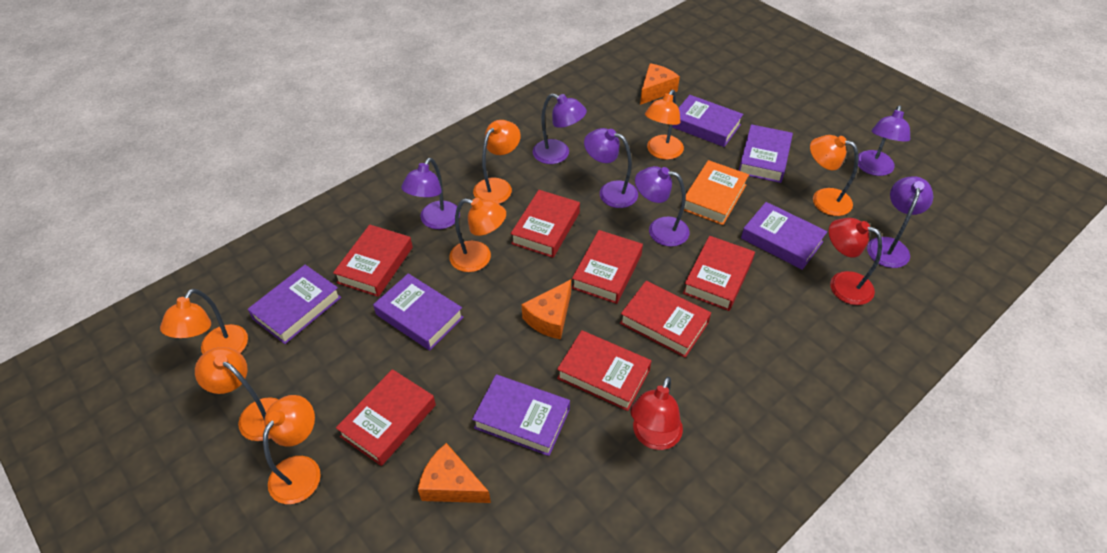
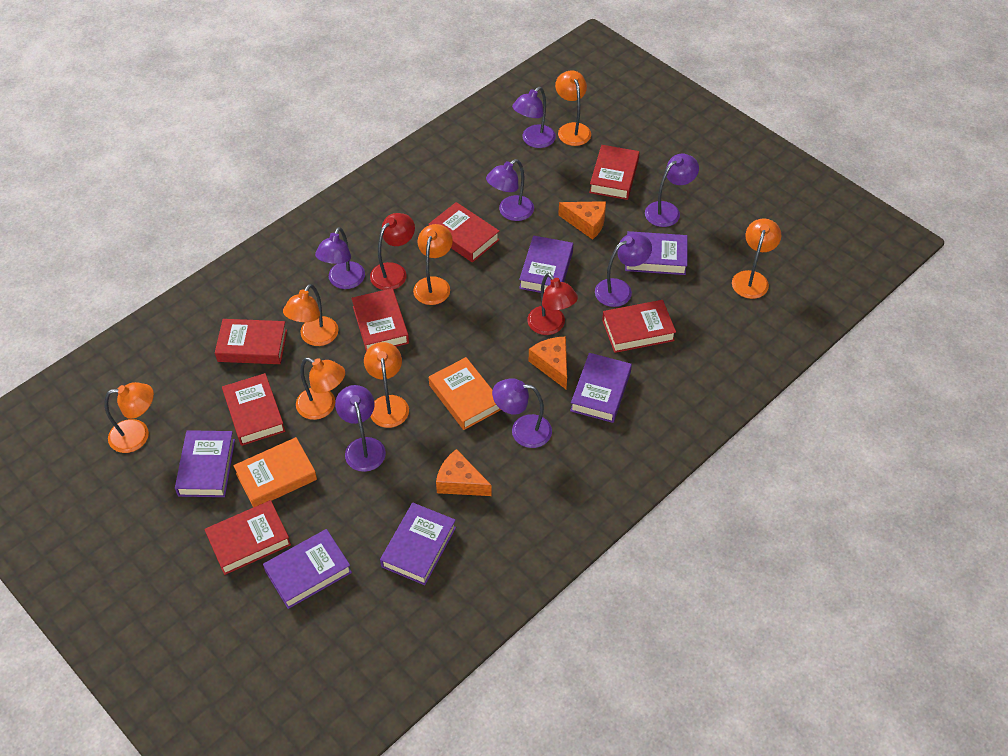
orange book: 1 -> 2
purple lamp: 6 -> 7

